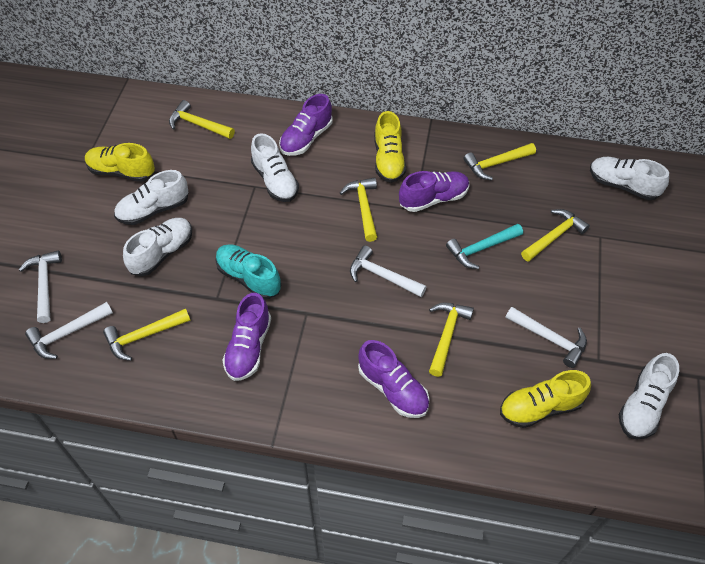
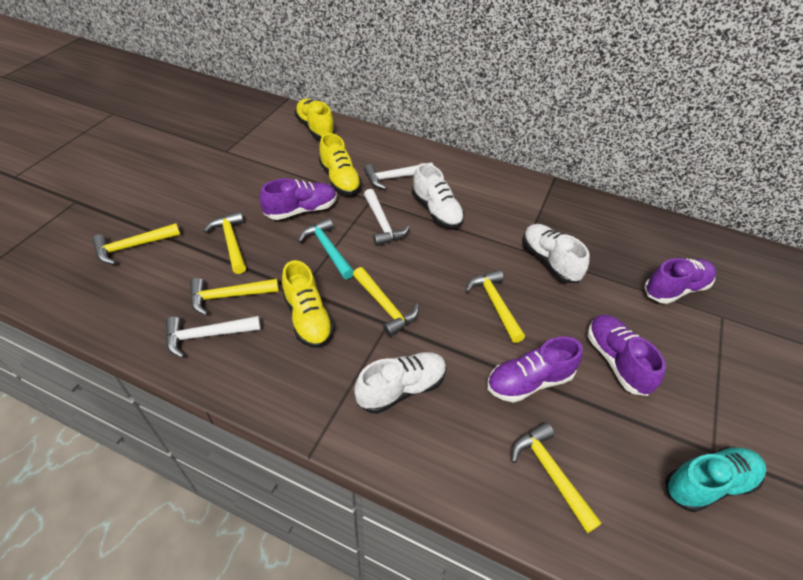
white hammer: 4 -> 3
white shoe: 5 -> 3

